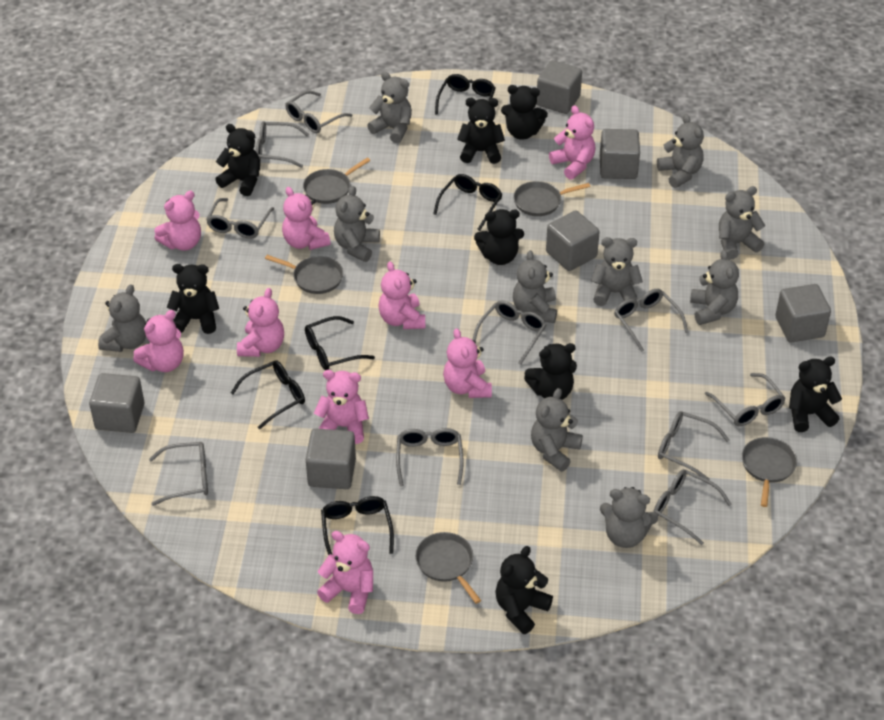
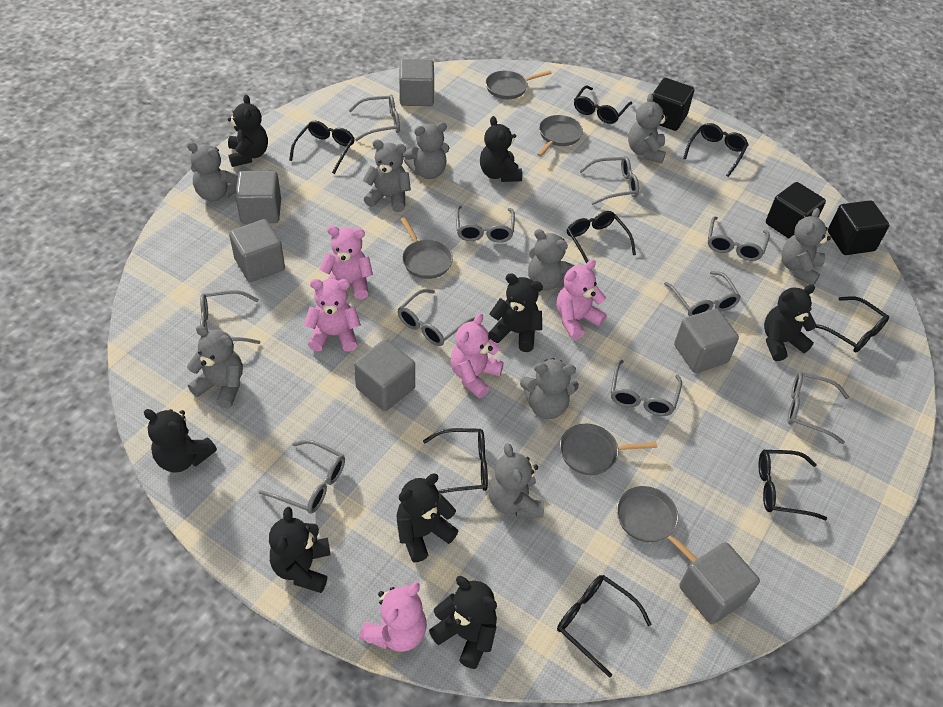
black cube: 0 -> 3
black glasses: 5 -> 8
grey teddy bear: 10 -> 9
pink teddy bear: 9 -> 5

